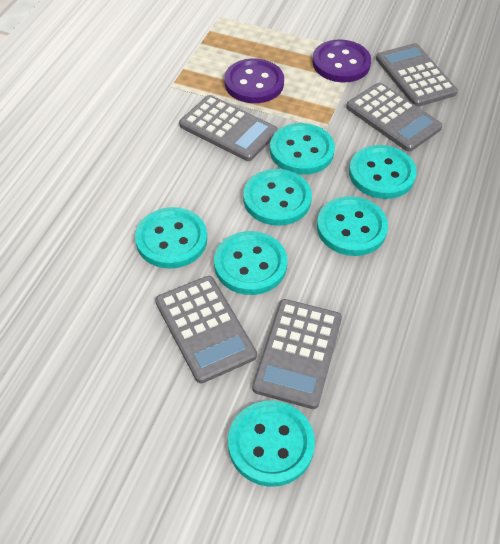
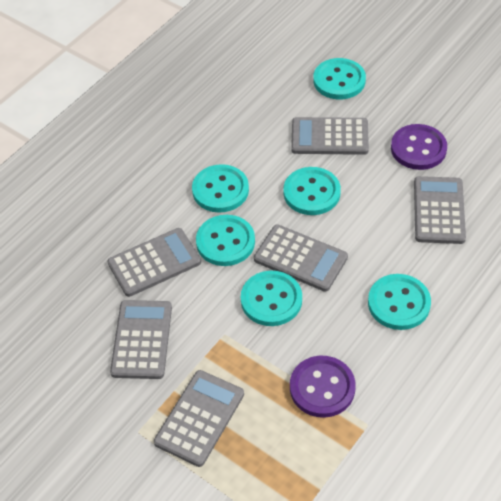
grey calculator: 5 -> 6
turquoise button: 7 -> 6

